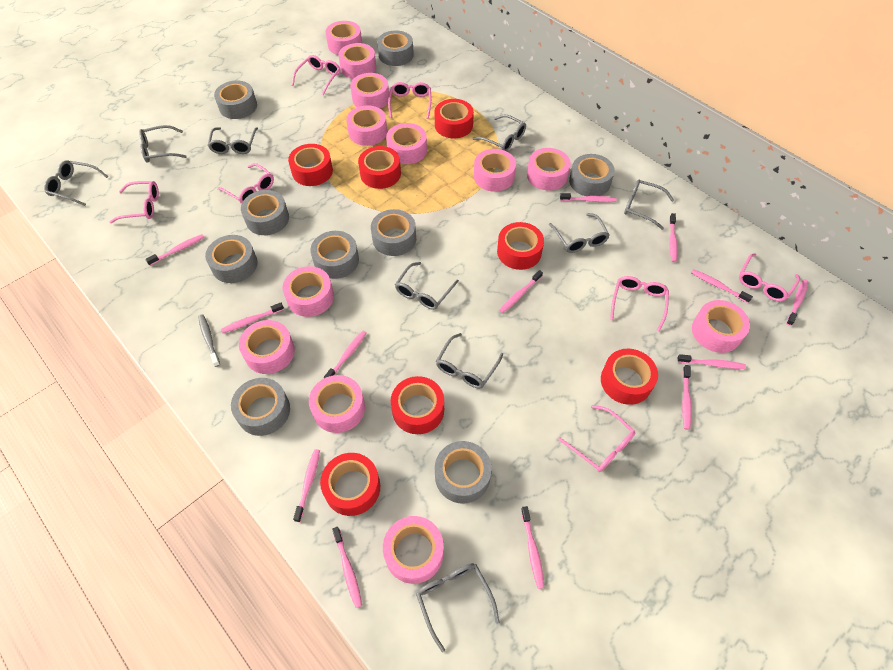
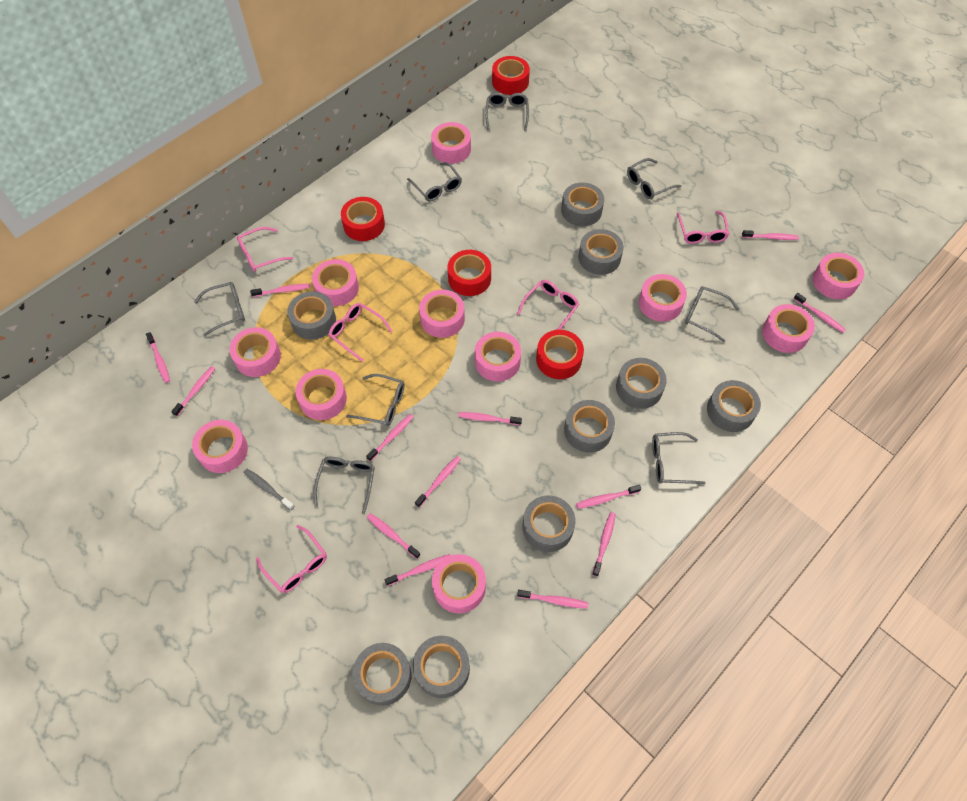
grey glasses: 9 -> 8
pink glasses: 7 -> 5
pink tape: 12 -> 11
red tape: 7 -> 4

